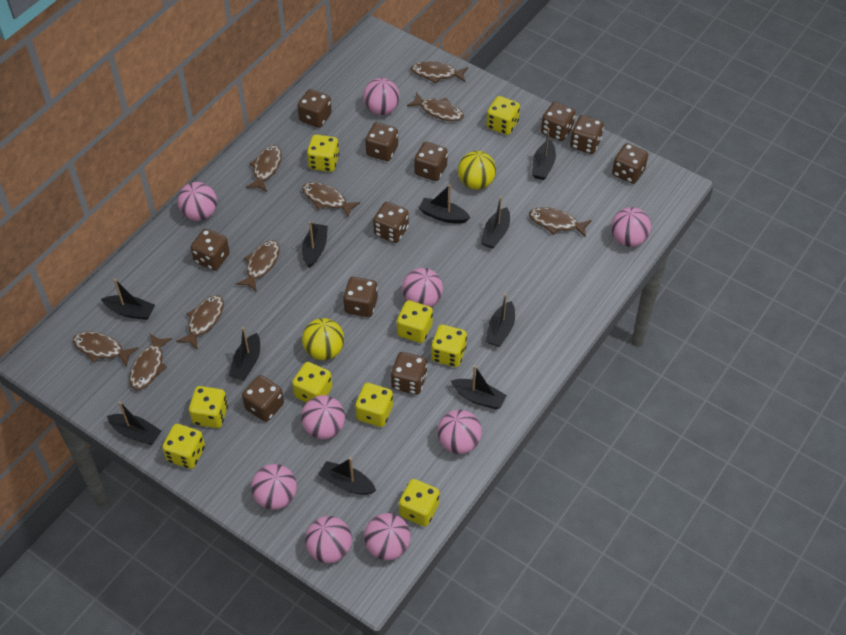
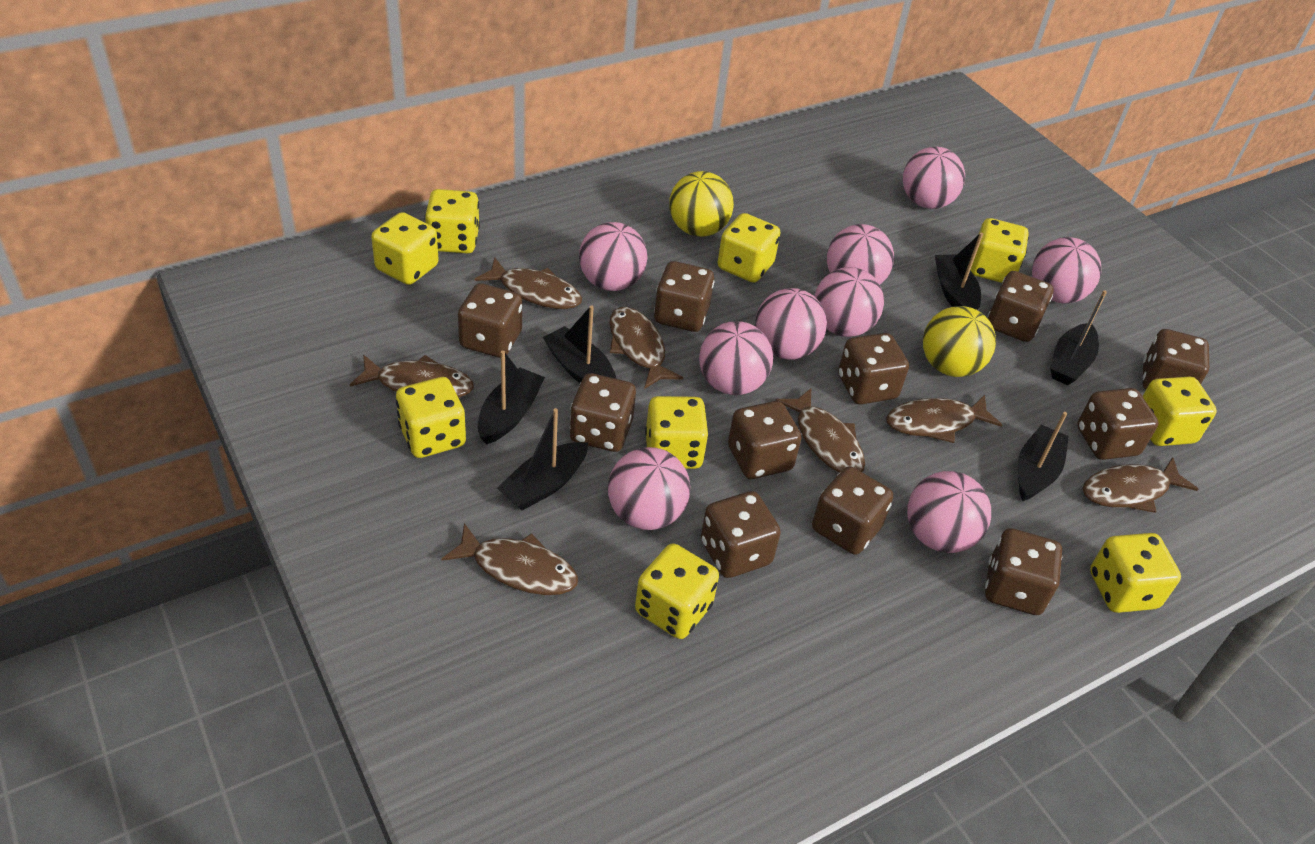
black boat: 10 -> 6
brown fish: 9 -> 7

